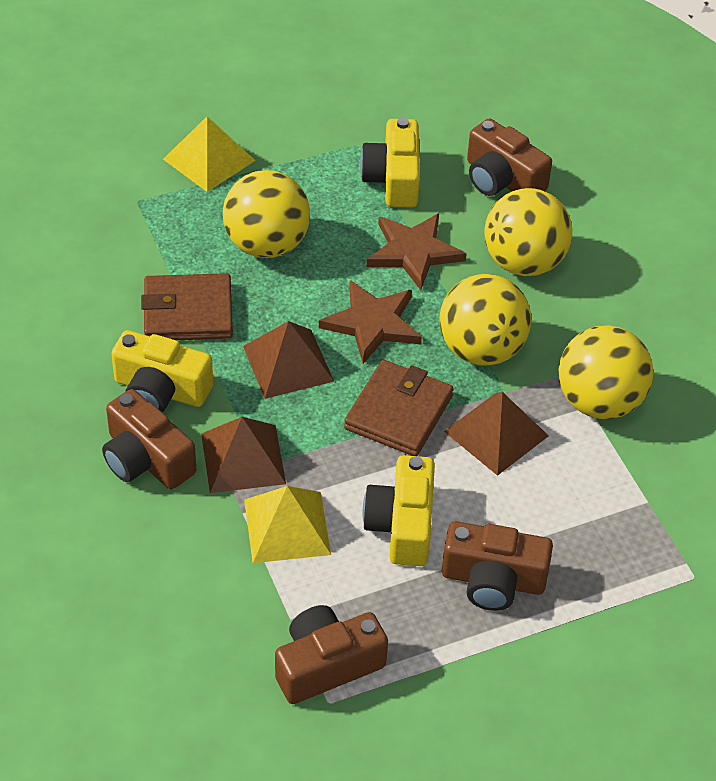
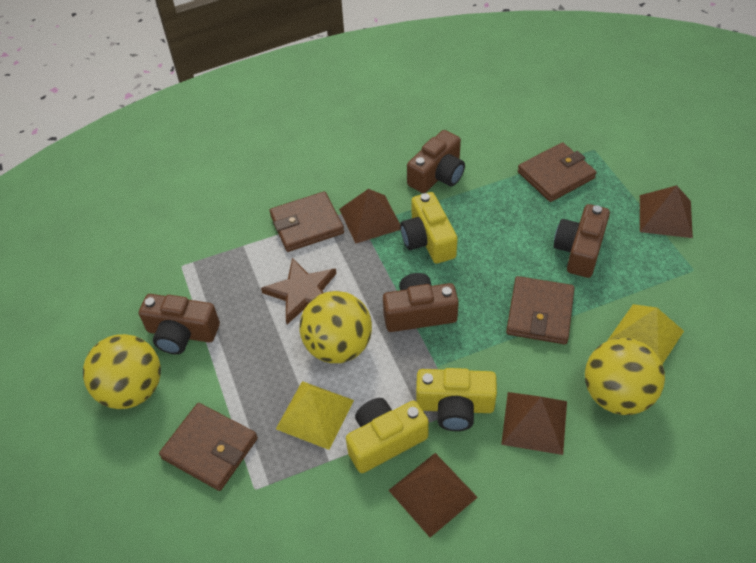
brown pyramid: 3 -> 4
brown star: 2 -> 1
brown wallet: 2 -> 4
yellow ball: 4 -> 3

